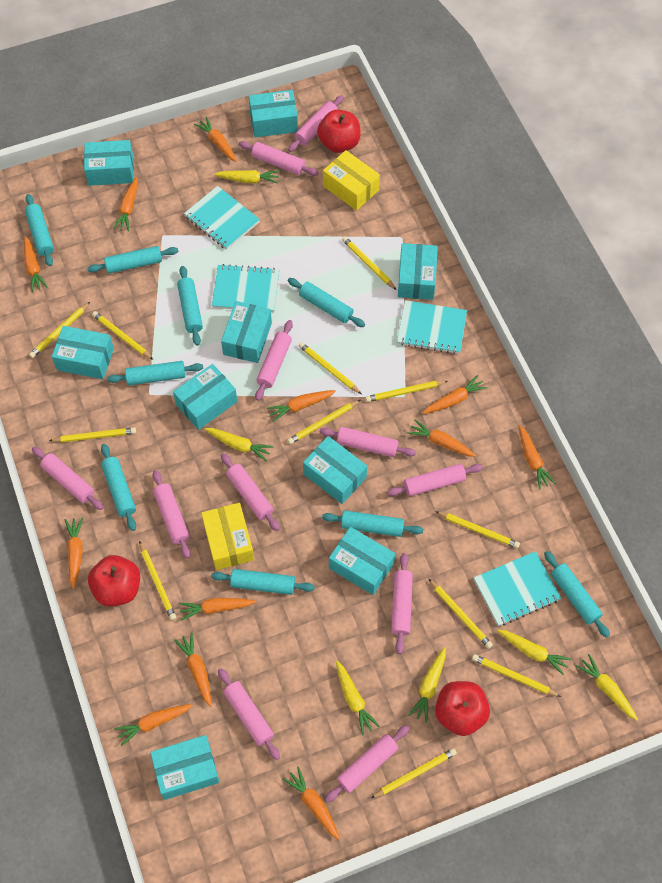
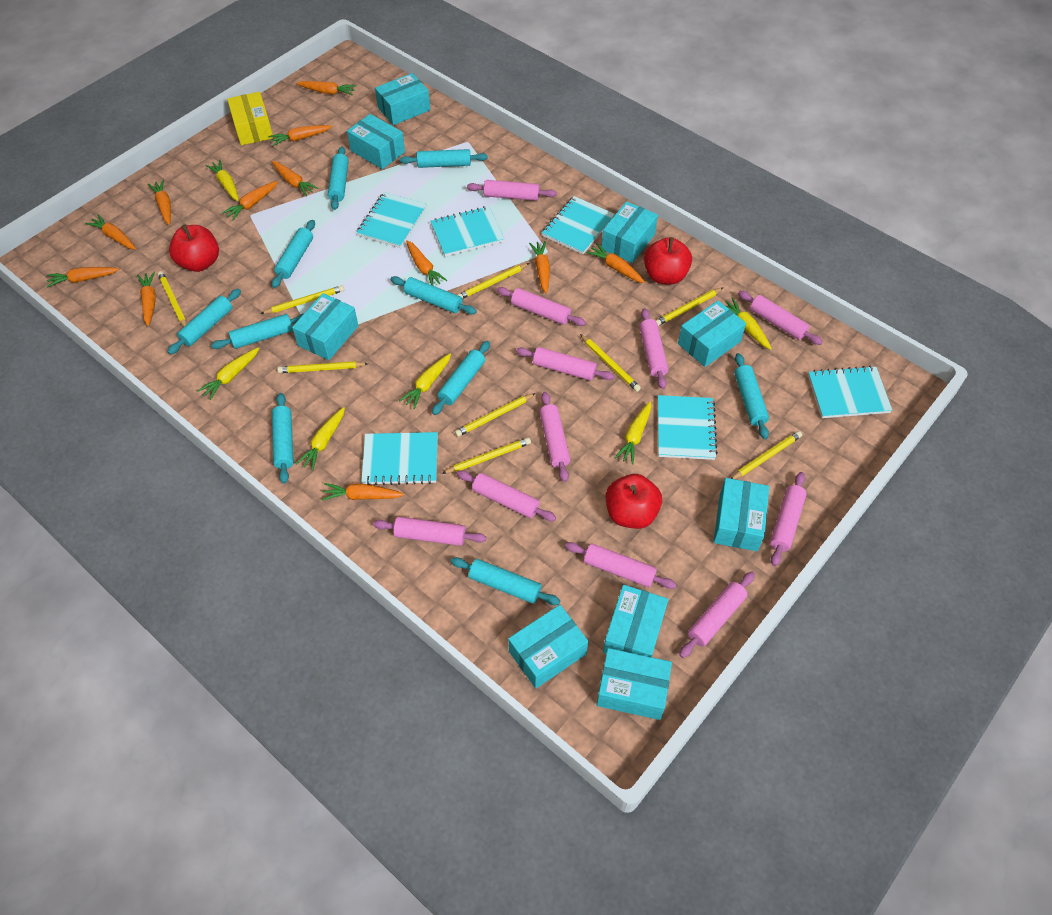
turquoise notebook: 4 -> 6
turquoise rolling pin: 9 -> 10
yellow box: 2 -> 1
yellow pencil: 12 -> 9

